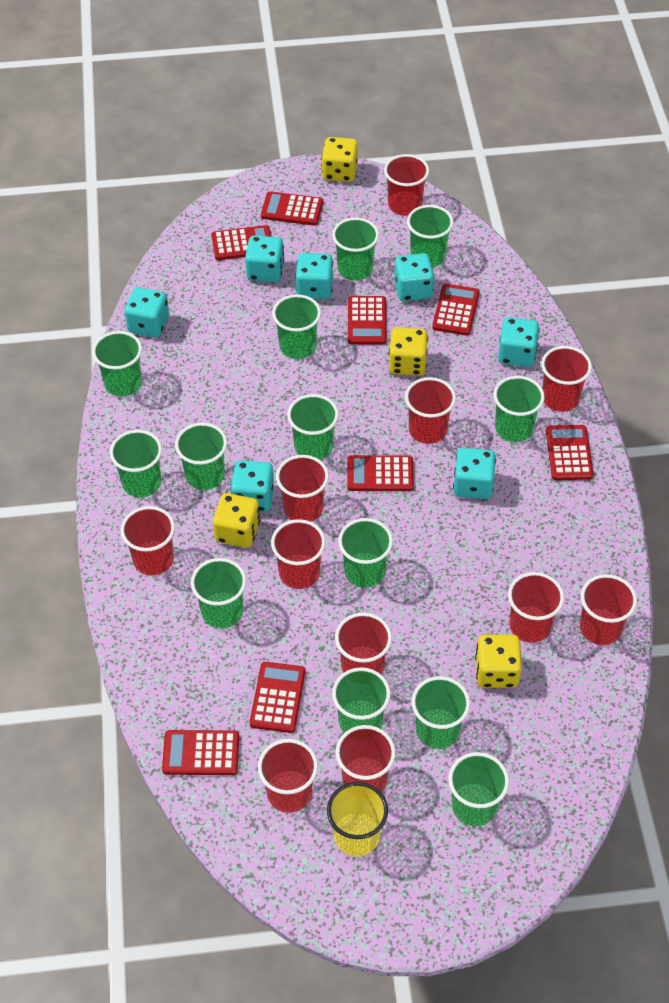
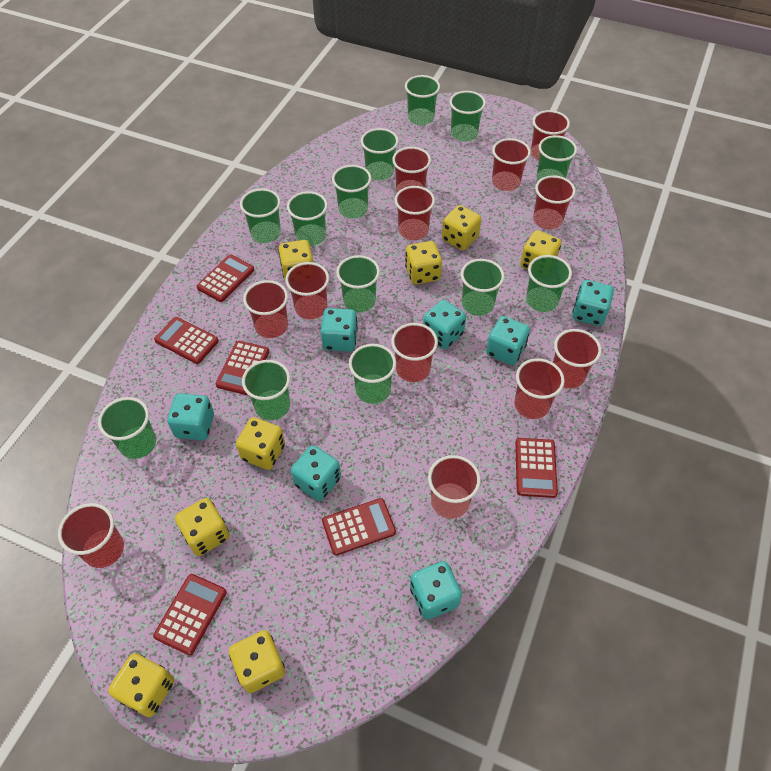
red calculator: 8 -> 6
red cup: 11 -> 12
yellow cup: 1 -> 0
yellow dice: 4 -> 8

